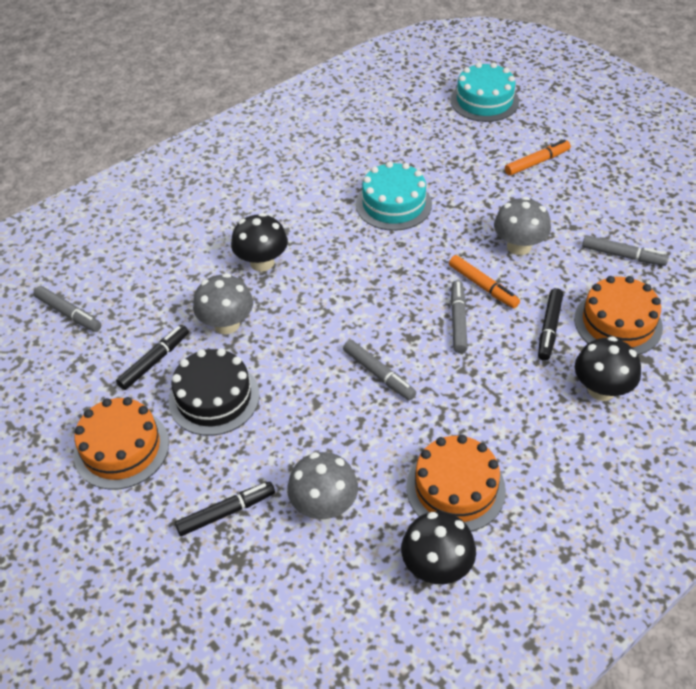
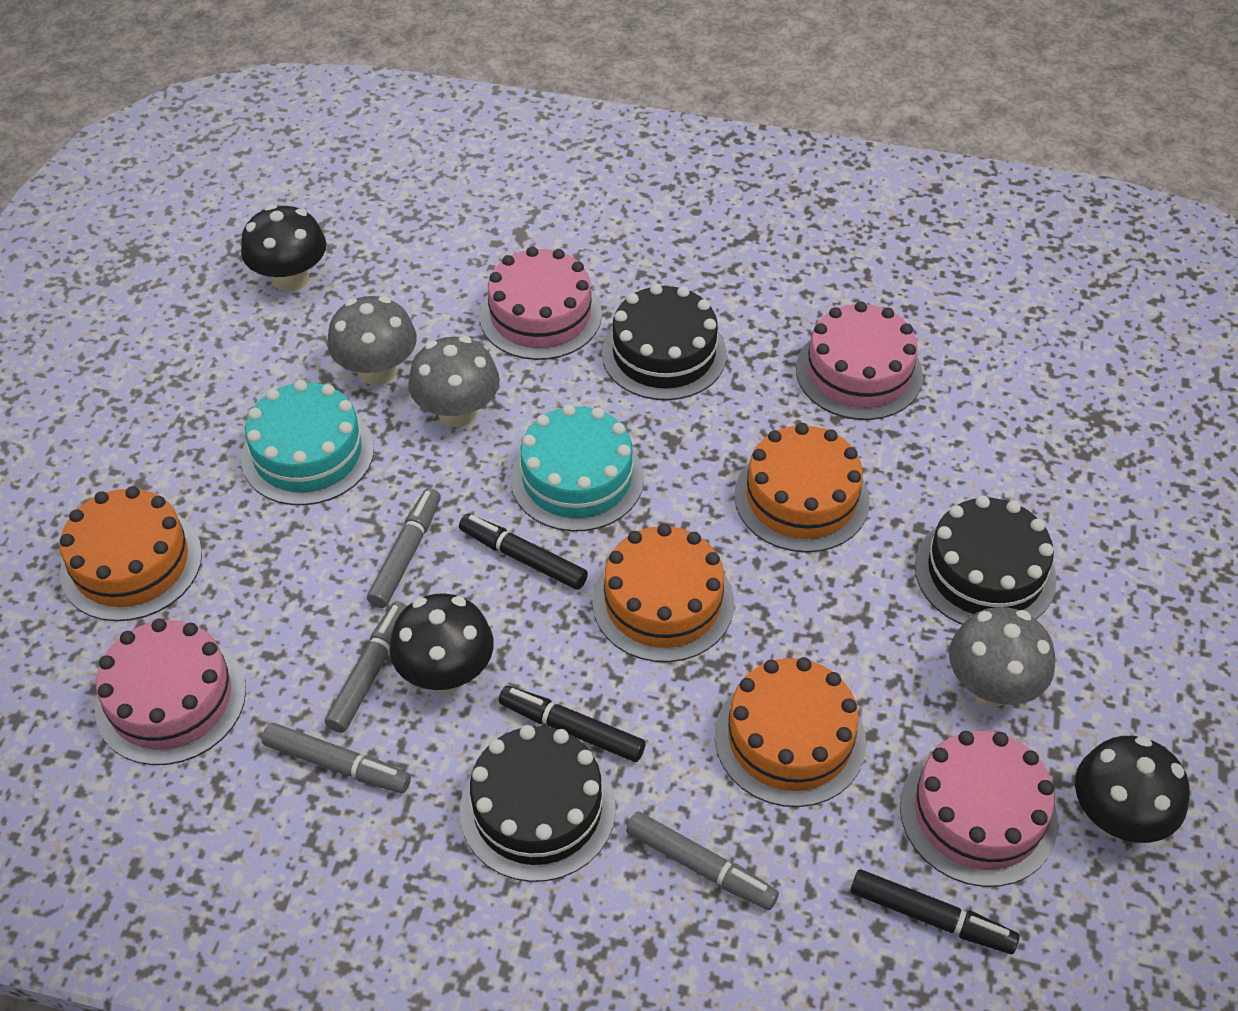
black cake: 1 -> 3
orange cake: 3 -> 4
orange marker: 2 -> 0
pink cake: 0 -> 4

